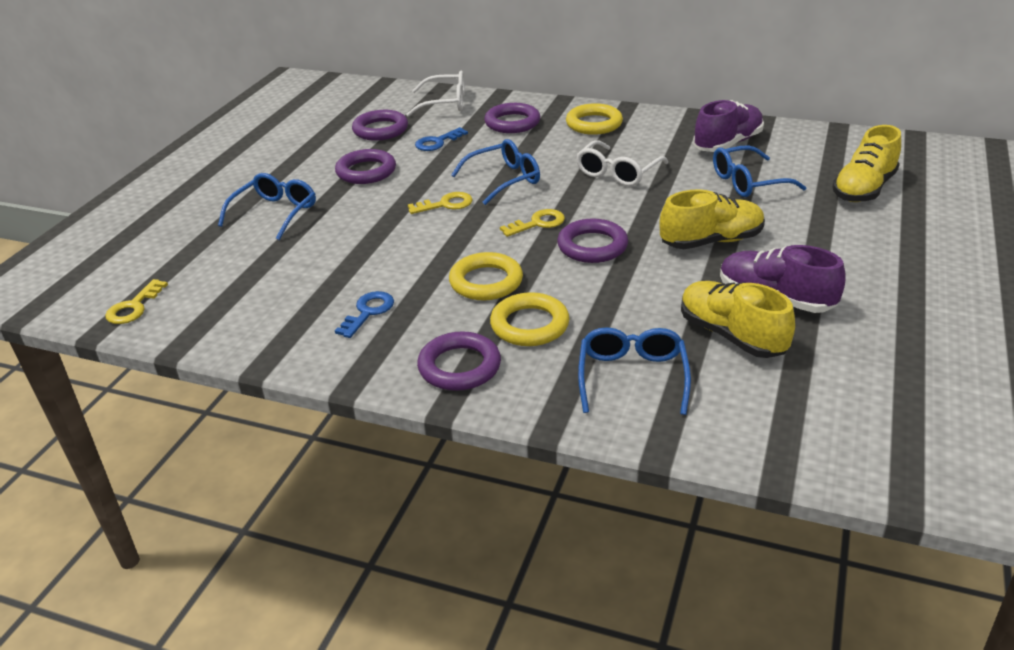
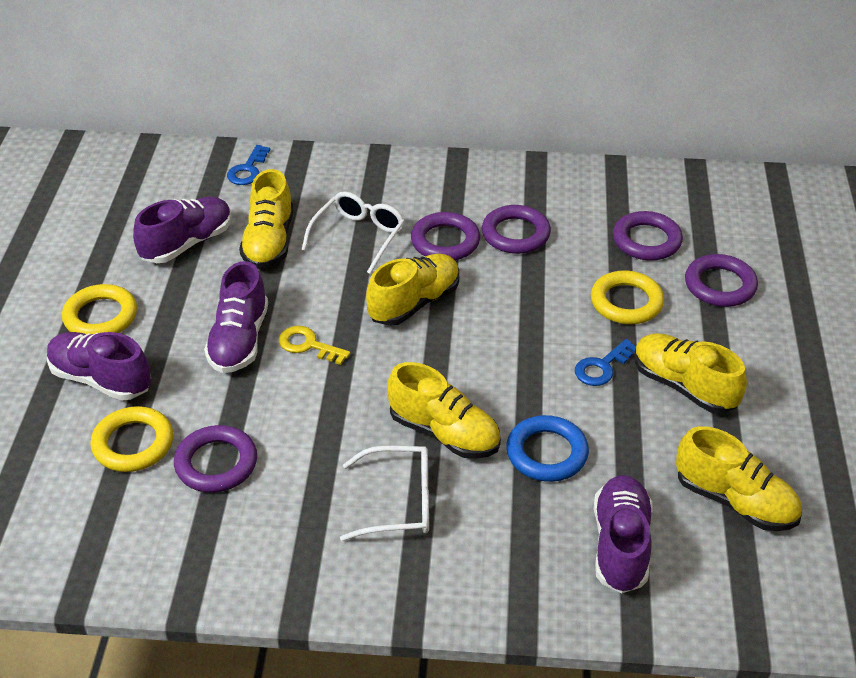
blue glasses: 4 -> 0
blue ring: 0 -> 1
purple shoe: 2 -> 4
yellow key: 3 -> 1
yellow shoe: 3 -> 5

